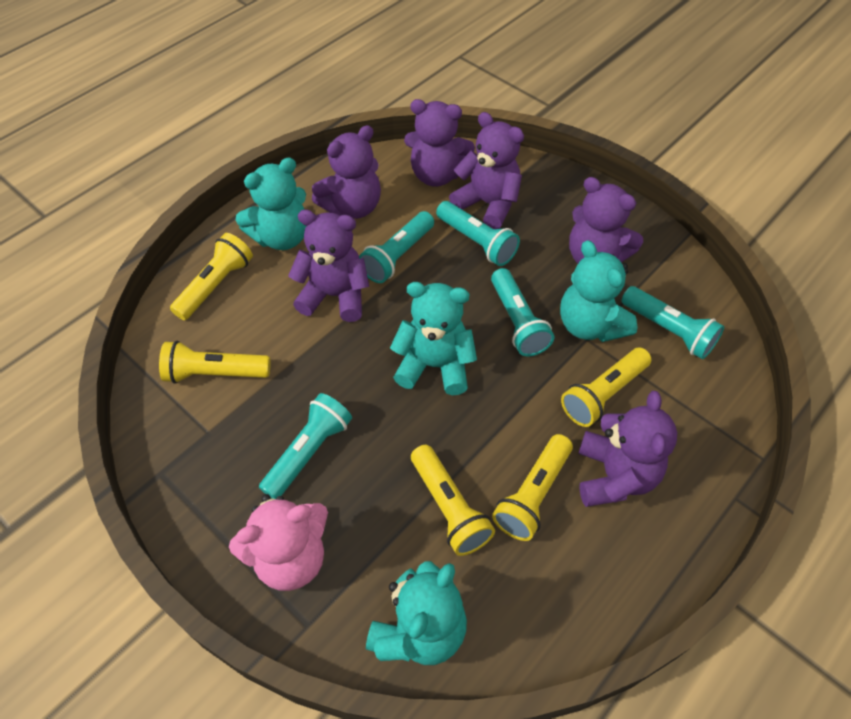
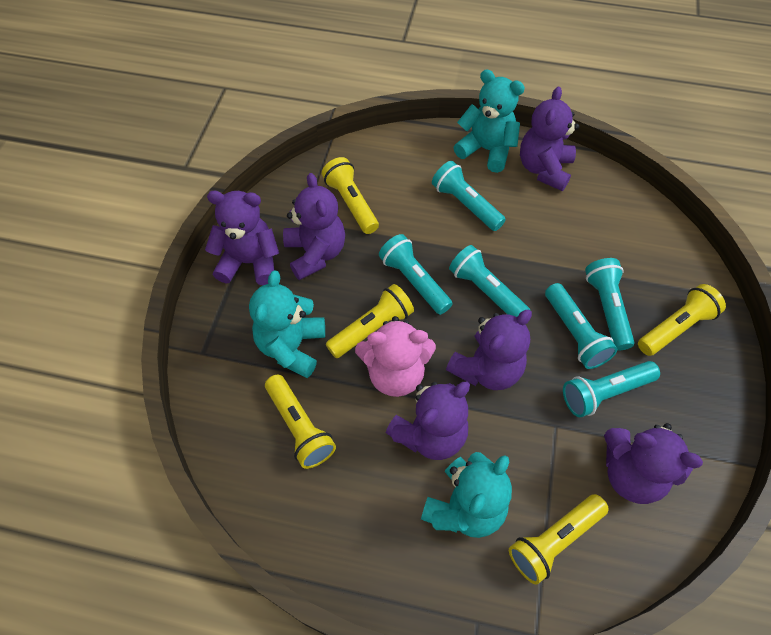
turquoise flashlight: 5 -> 6
turquoise teddy bear: 4 -> 3

